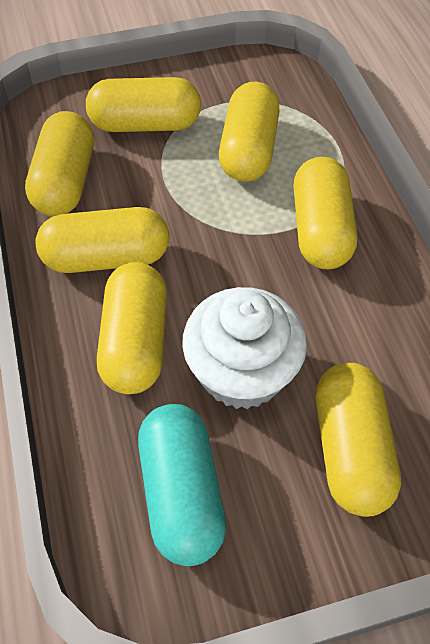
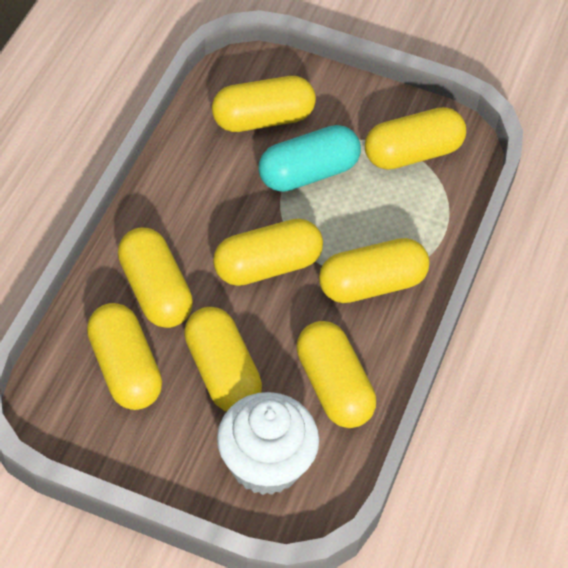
yellow capsule: 7 -> 8

